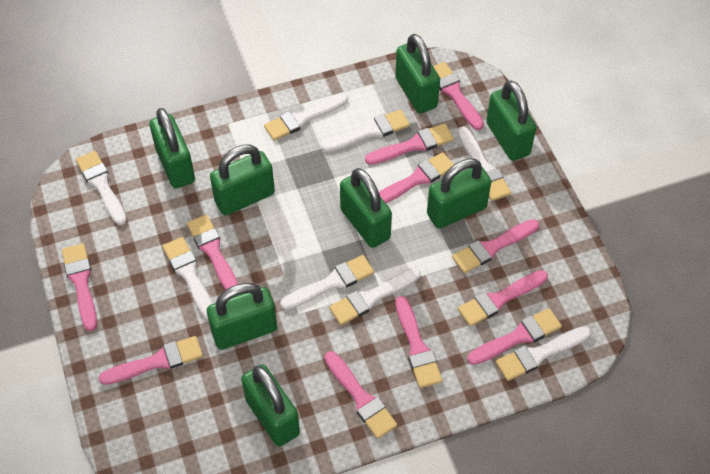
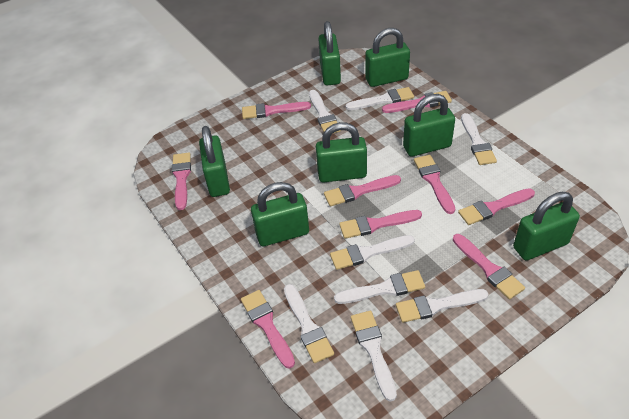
green padlock: 8 -> 7
pink brush: 11 -> 9

